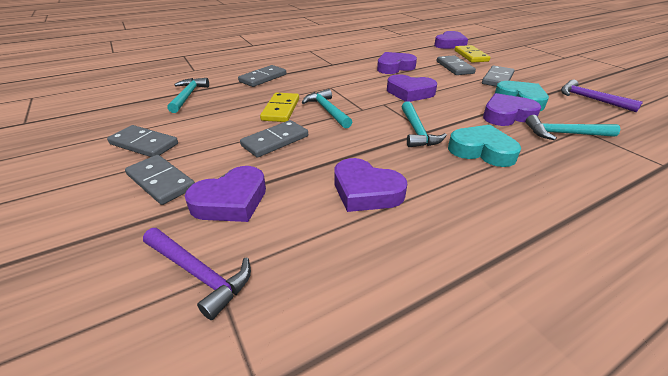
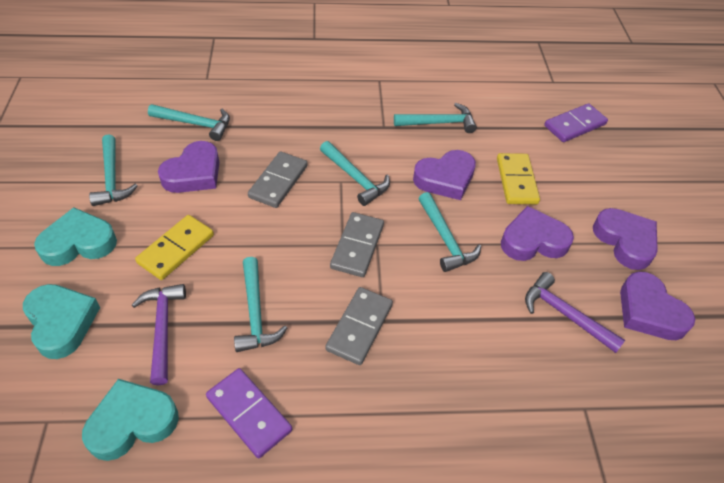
grey domino: 6 -> 3
purple domino: 0 -> 2
purple heart: 6 -> 5
turquoise hammer: 4 -> 6
turquoise heart: 2 -> 3

